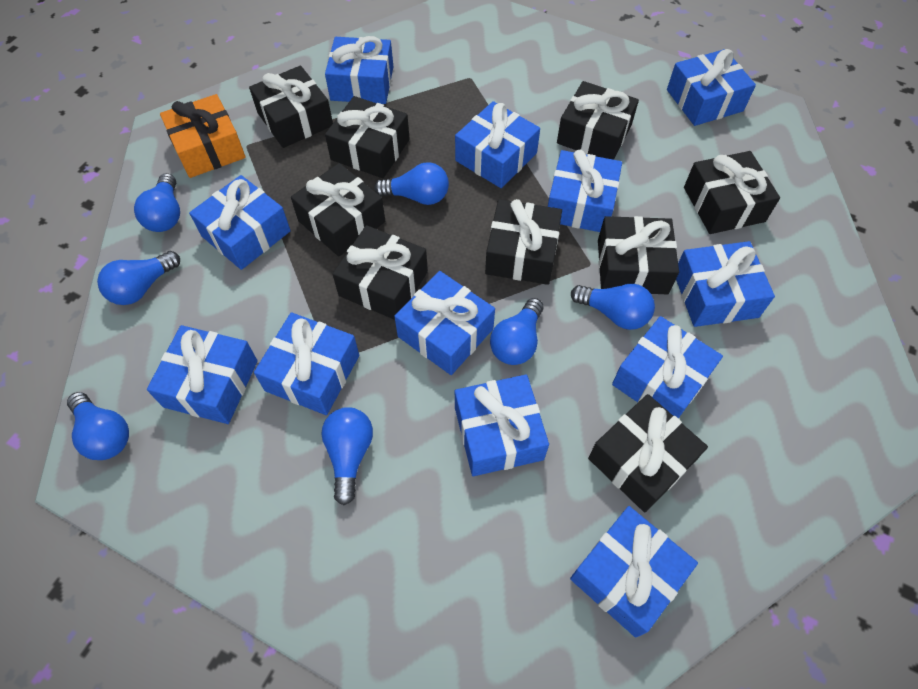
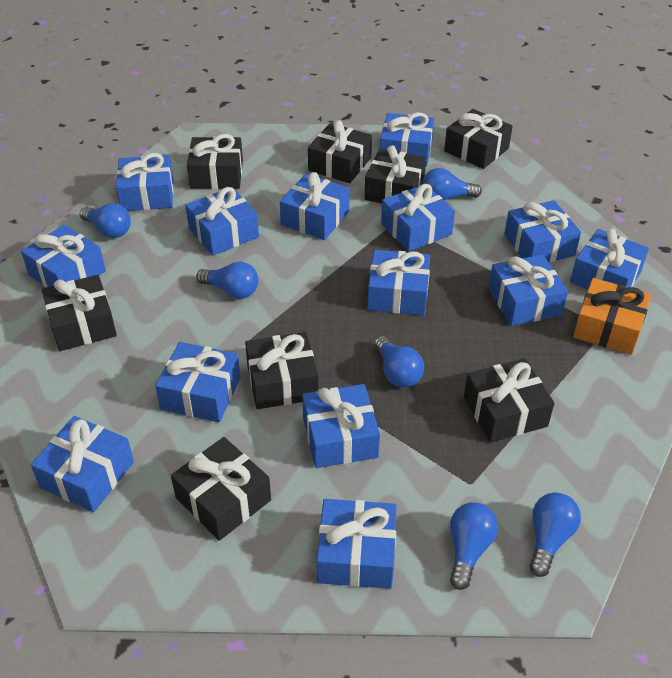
black gift: 9 -> 8
blue gift: 12 -> 14
blue light bulb: 7 -> 6

